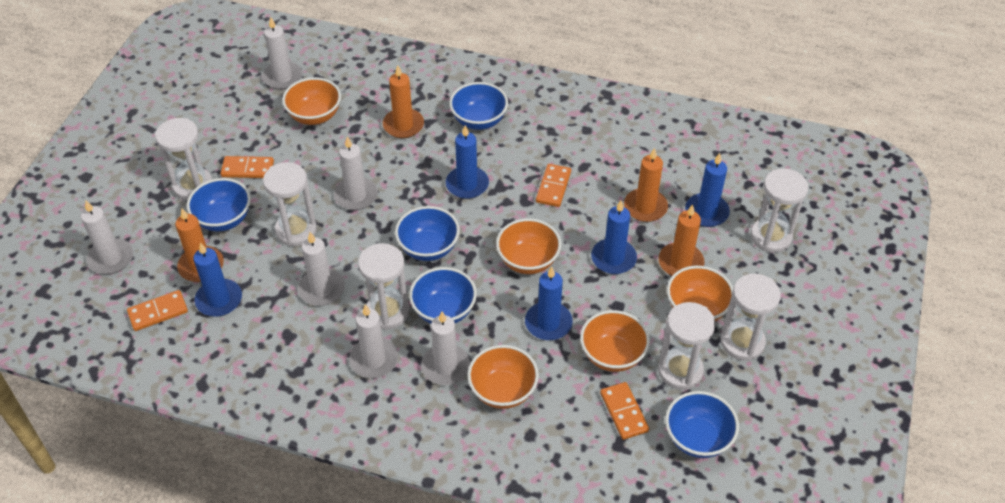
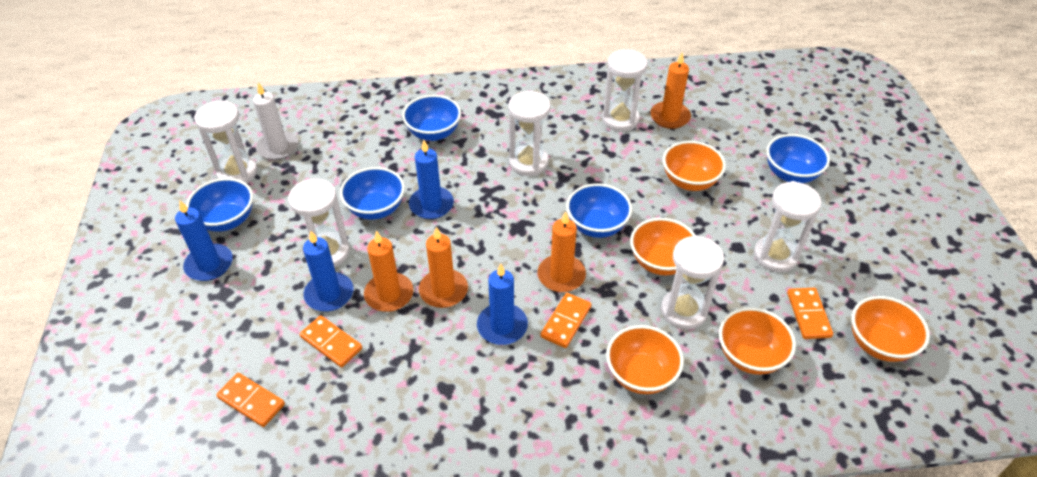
blue candle: 5 -> 4
white candle: 6 -> 1

